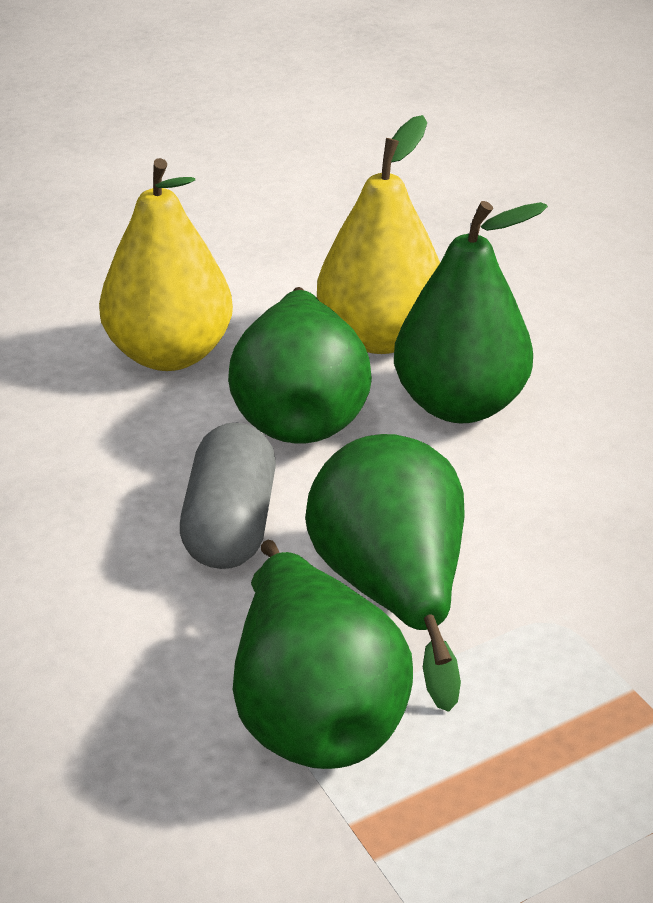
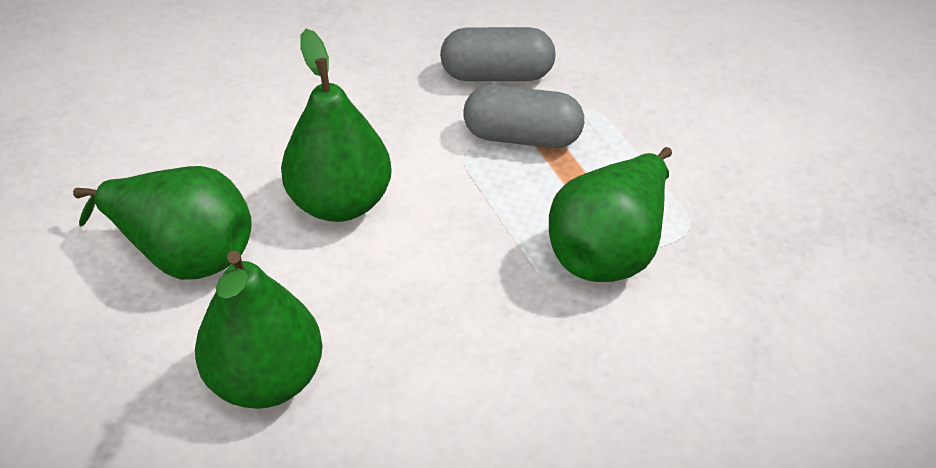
grey capsule: 1 -> 2
yellow pear: 2 -> 0

